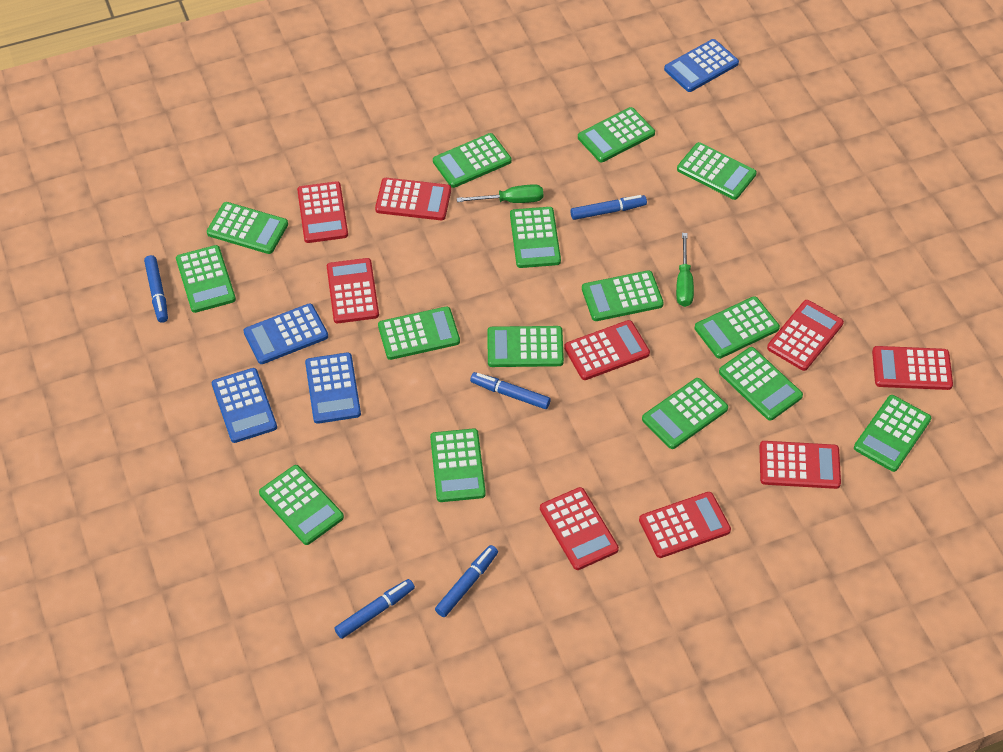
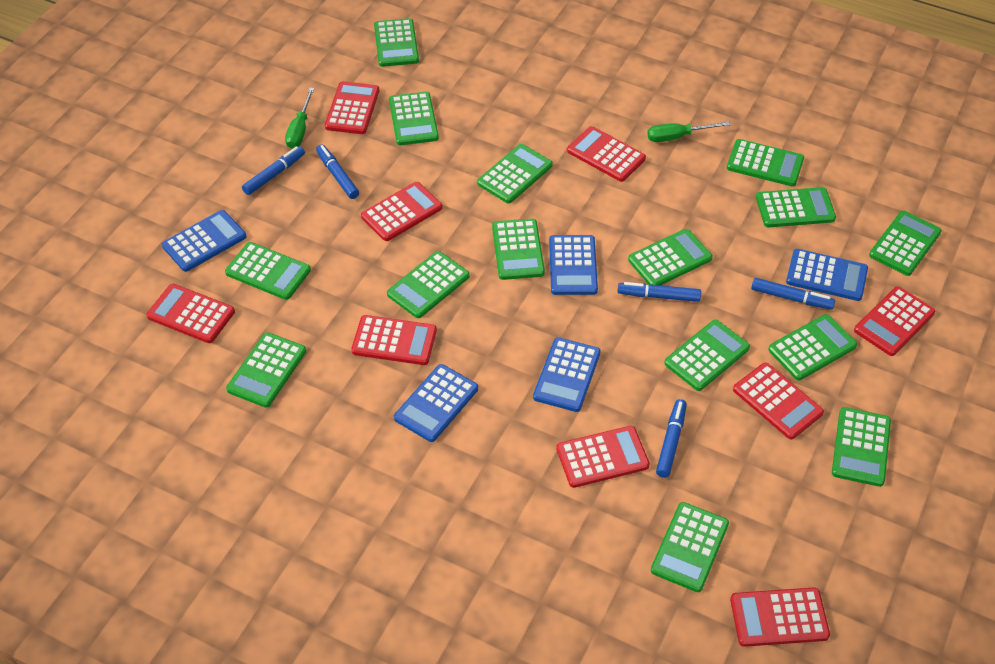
blue calculator: 4 -> 5

